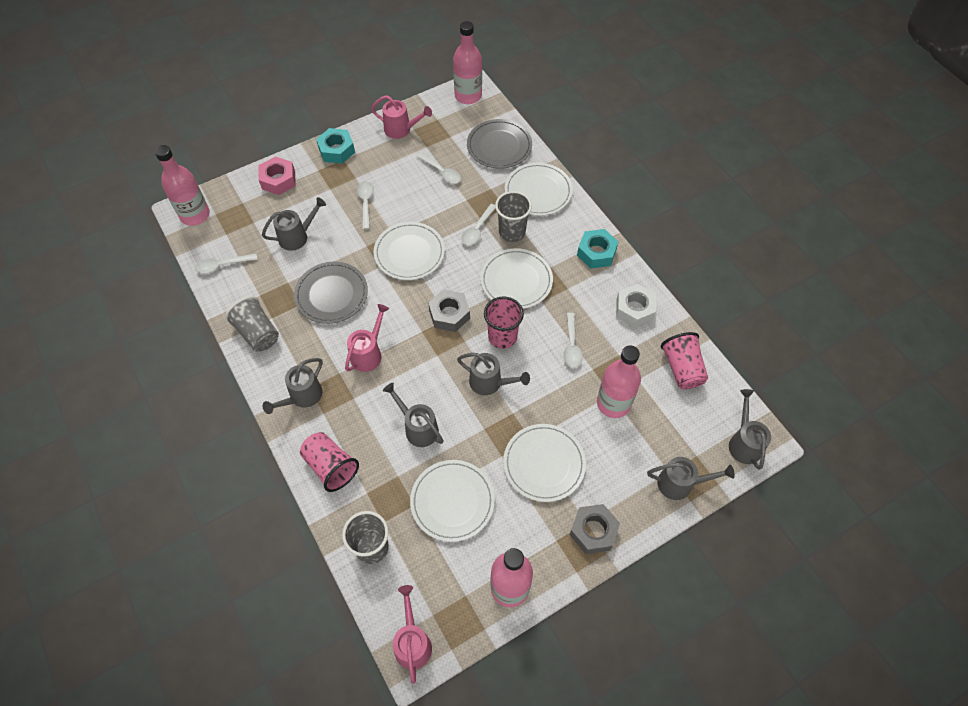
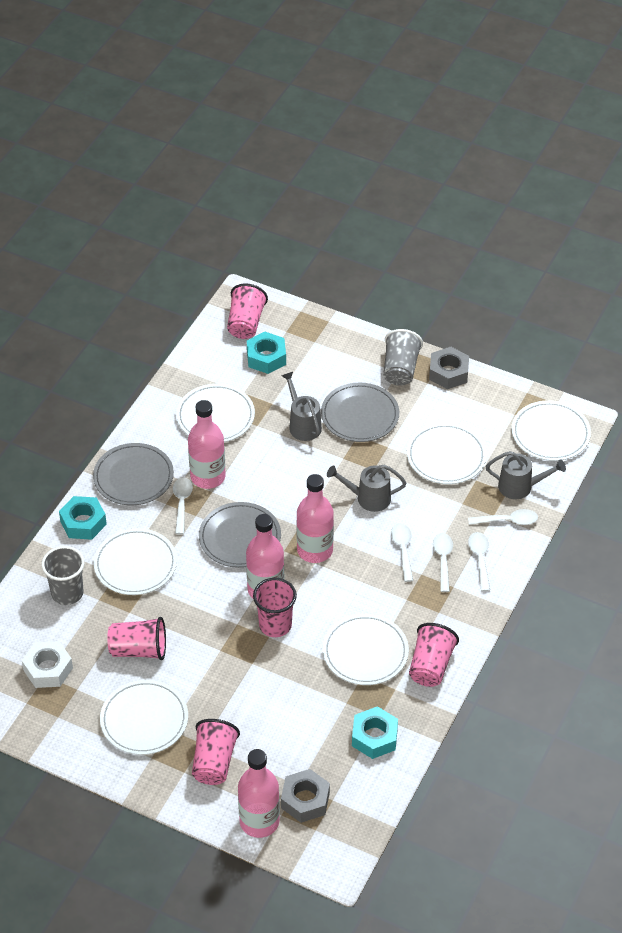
grey cup: 3 -> 2
grey plate: 2 -> 3
grey watering can: 6 -> 3
pink cup: 3 -> 5
pink nut: 1 -> 0
pink watering can: 3 -> 0
turquoise nut: 2 -> 3
white plate: 5 -> 6

